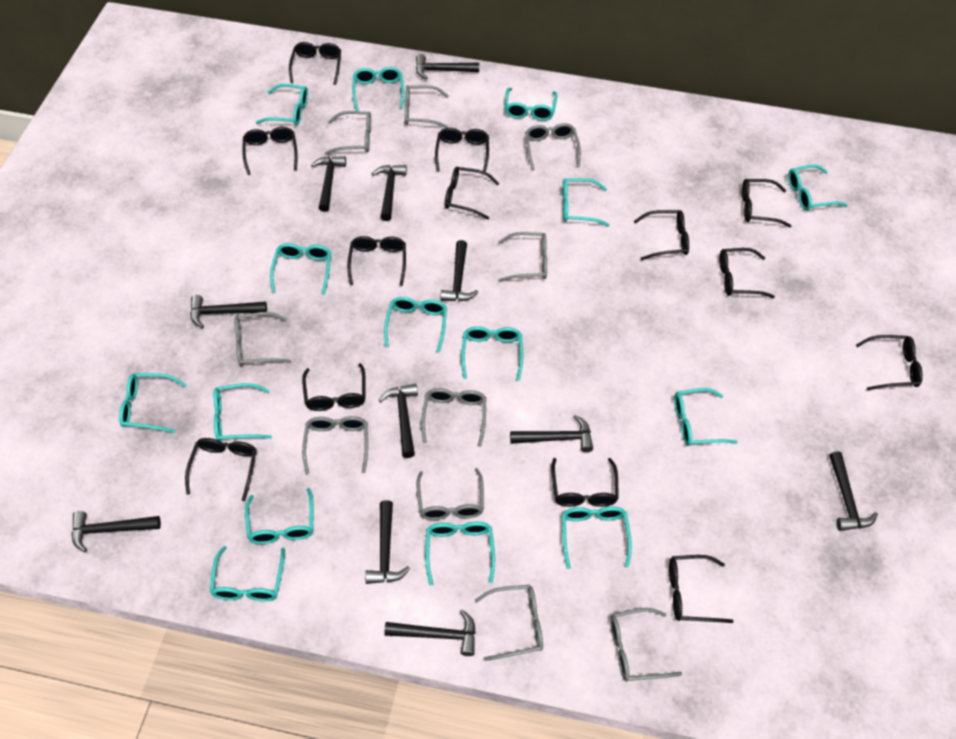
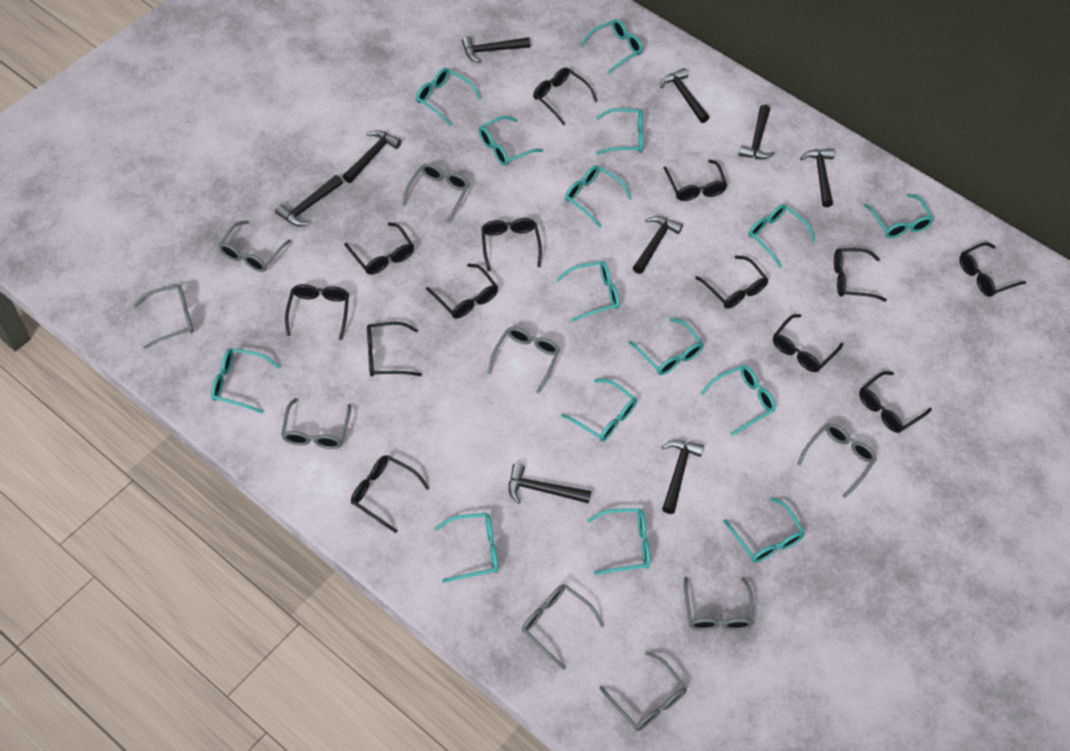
black hammer: 11 -> 9
grey glasses: 10 -> 9

